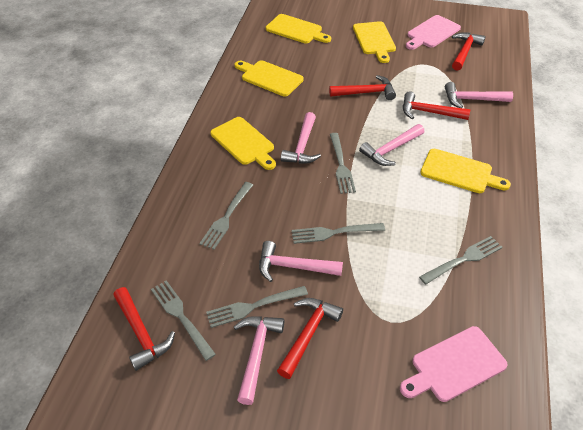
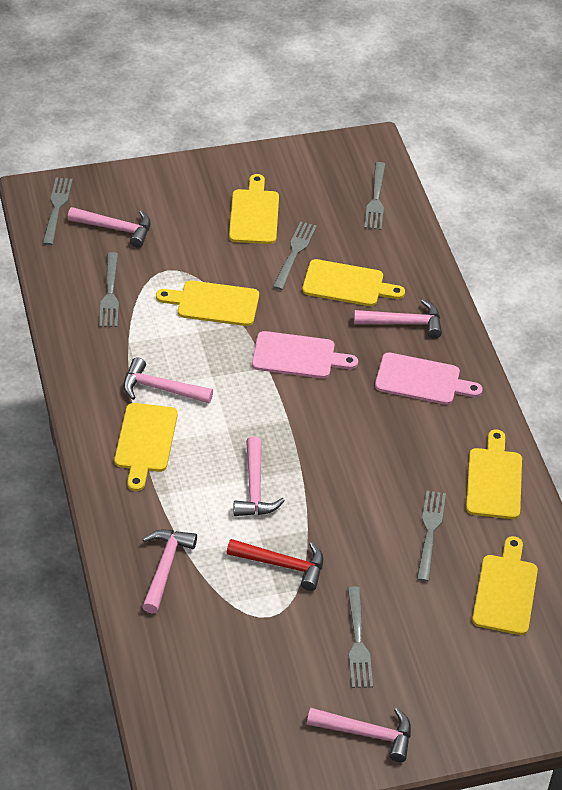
pink hammer: 5 -> 6
red hammer: 5 -> 1
yellow cutting board: 5 -> 6

